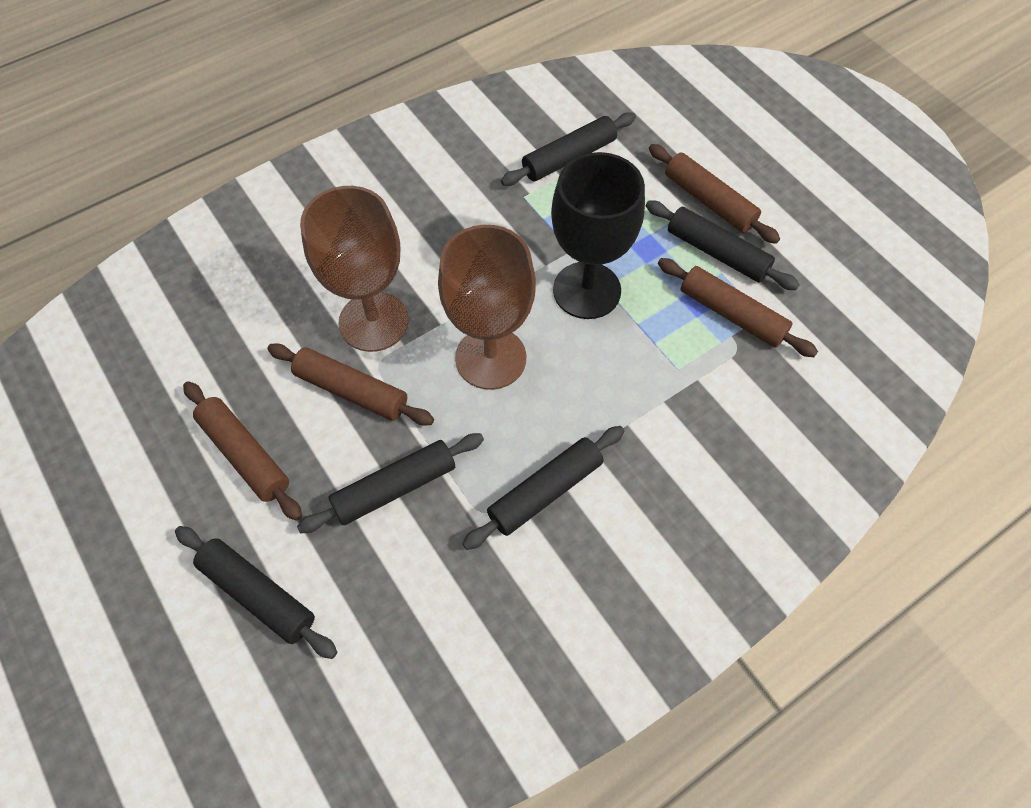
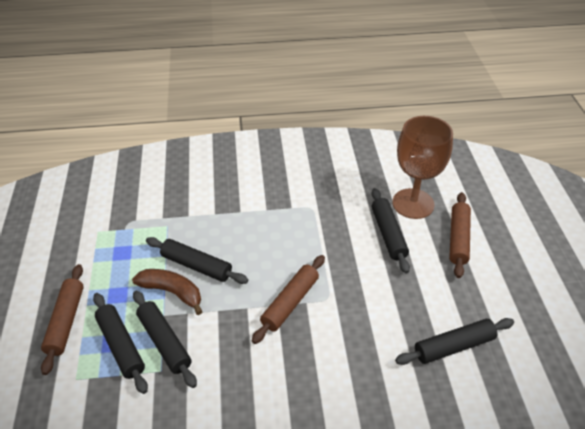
black goblet: 1 -> 0
brown banana: 0 -> 1
brown goblet: 2 -> 1
brown rolling pin: 4 -> 3

